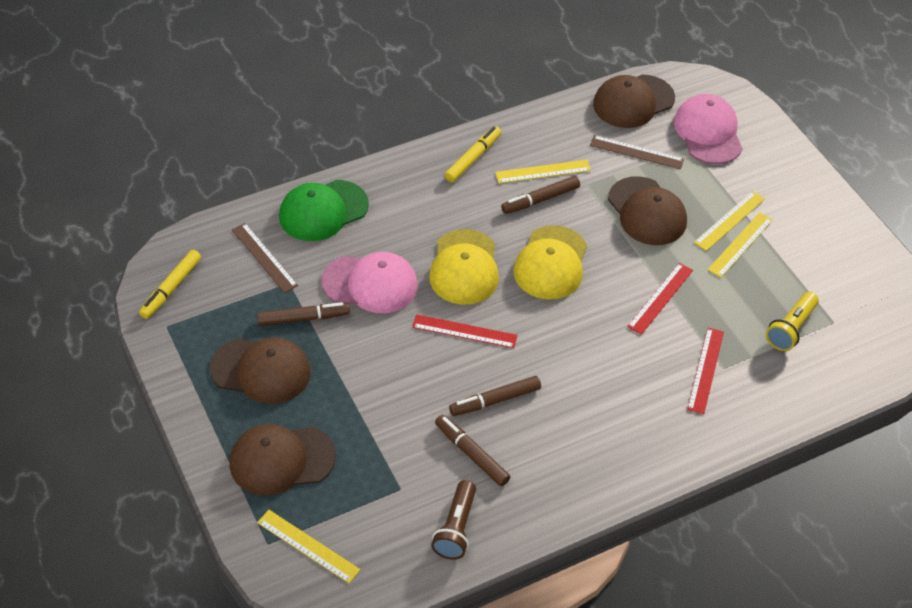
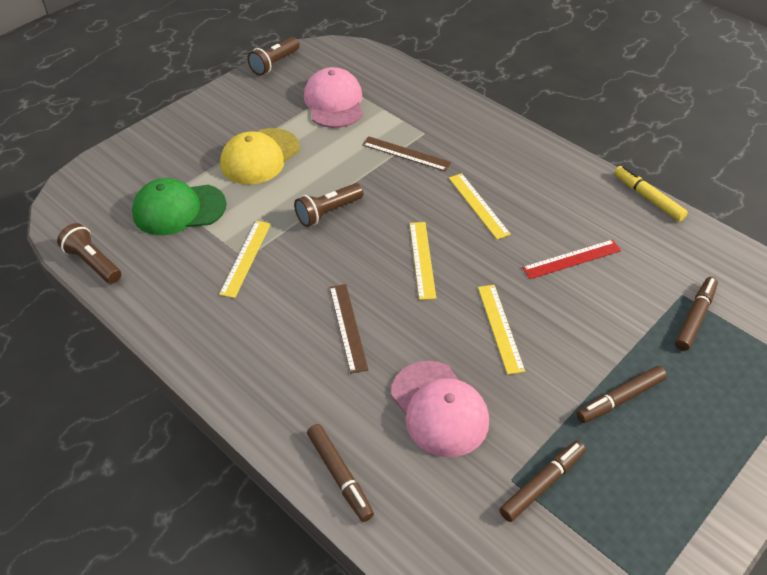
brown cap: 4 -> 0
brown flashlight: 1 -> 3
red ruler: 3 -> 1
yellow cap: 2 -> 1
yellow flashlight: 1 -> 0
yellow marker: 2 -> 1

